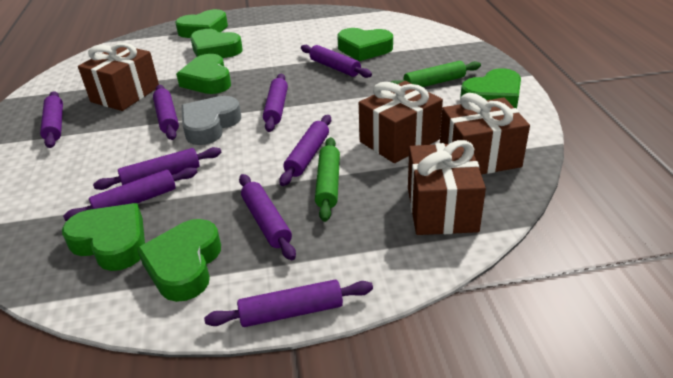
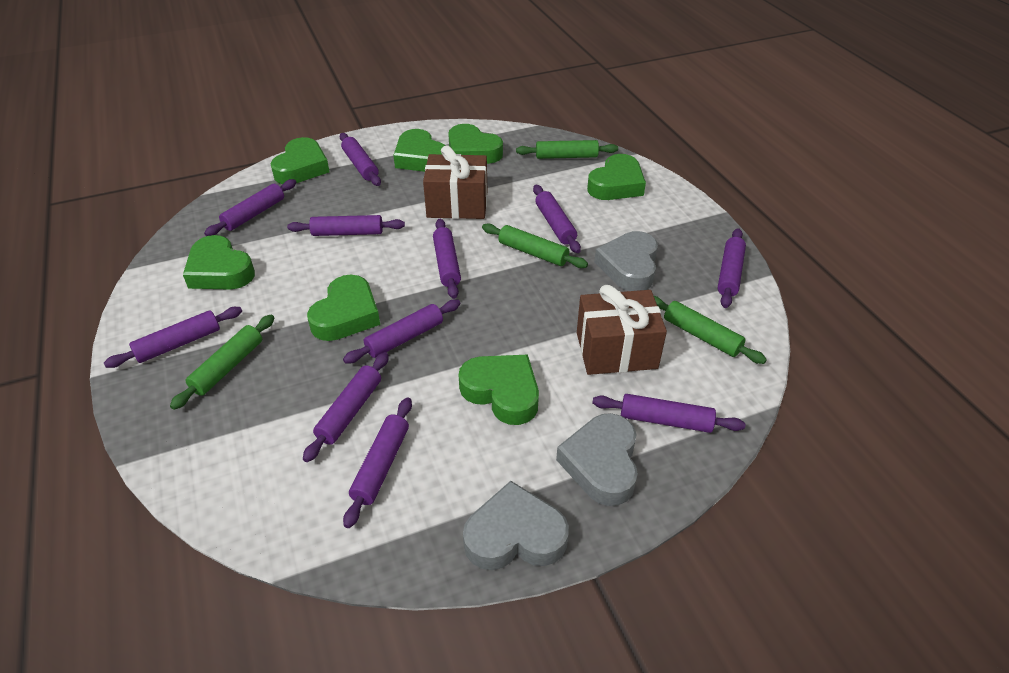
brown gift: 4 -> 2
green rolling pin: 2 -> 4
grey heart: 1 -> 3
purple rolling pin: 9 -> 11

